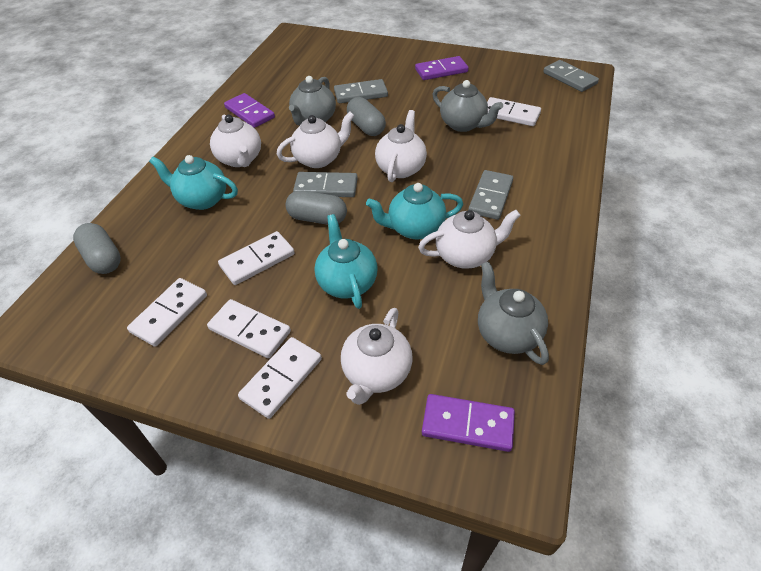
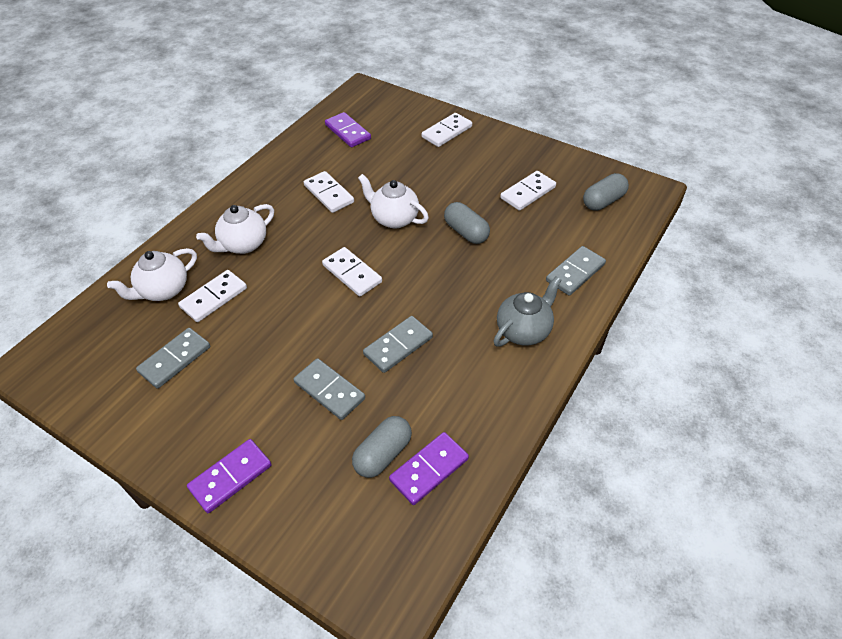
grey teapot: 3 -> 1
turquoise teapot: 3 -> 0
white teapot: 5 -> 3

